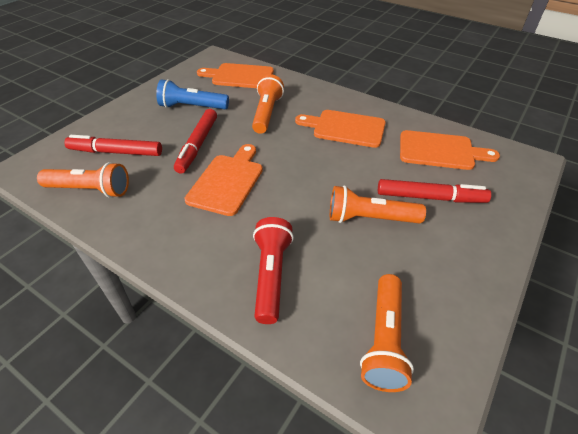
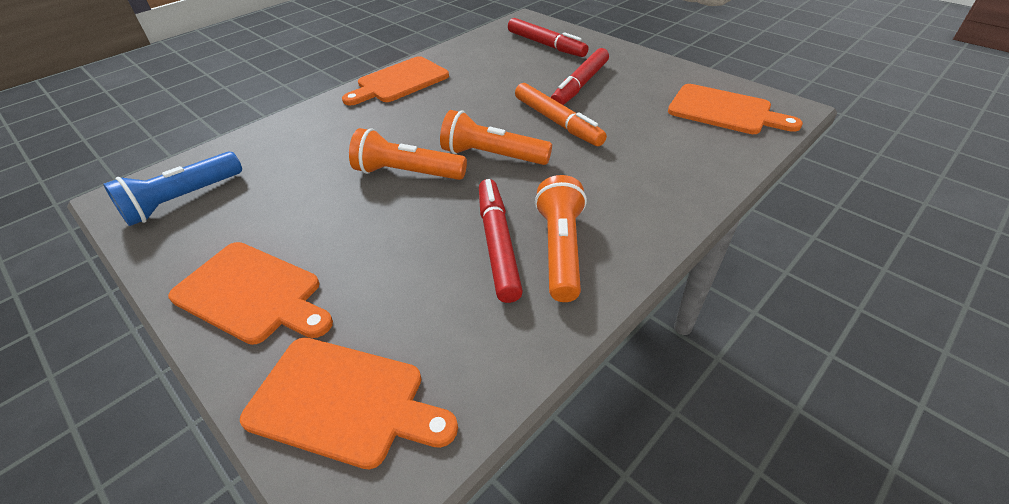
orange flashlight: 4 -> 3
orange marker: 0 -> 1
red flashlight: 1 -> 0

